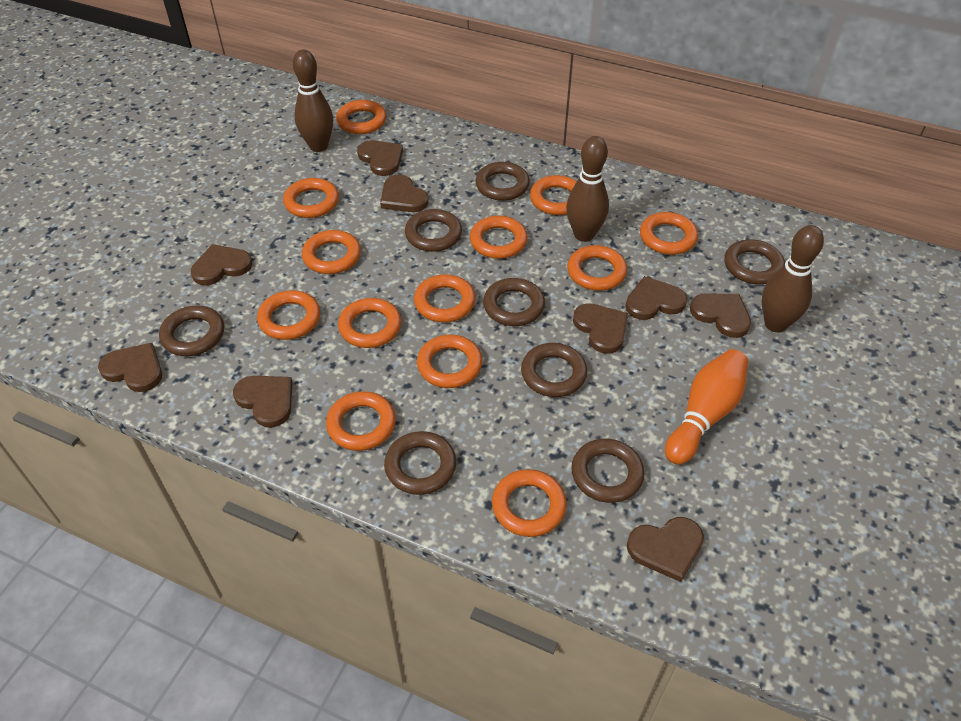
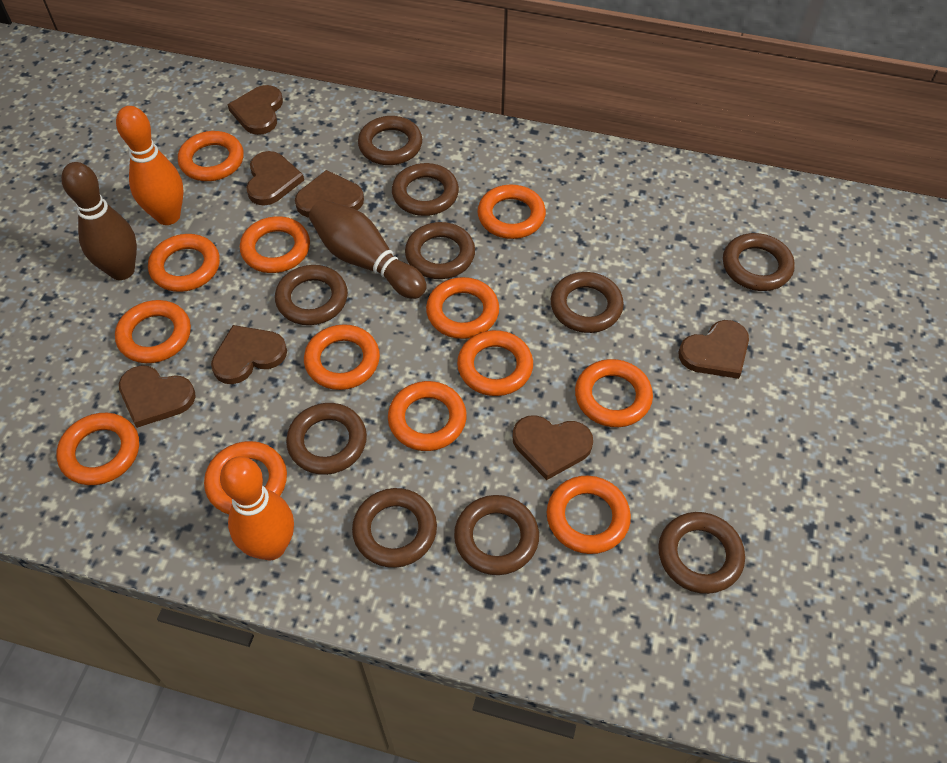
brown bowling pin: 3 -> 2
brown heart: 9 -> 7
brown ring: 8 -> 10
orange bowling pin: 1 -> 2

